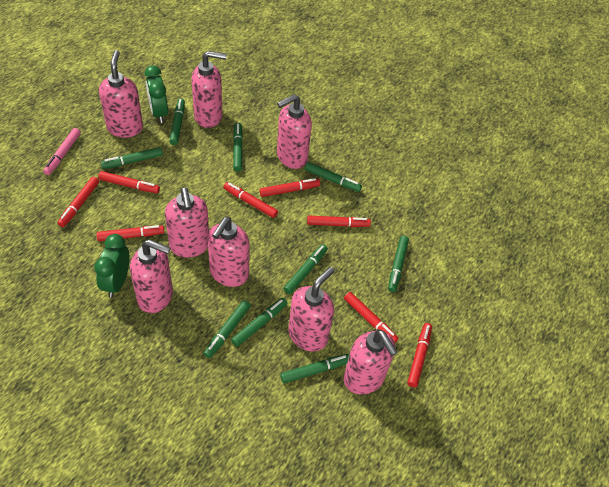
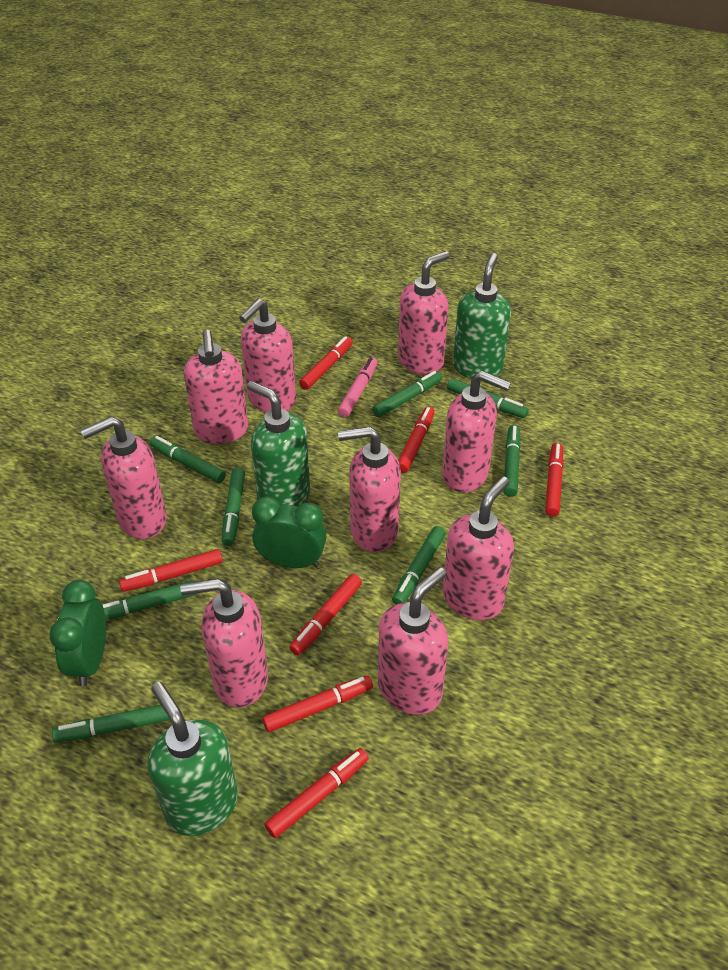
green marker: 9 -> 8
green soap dispenser: 0 -> 3
pink soap dispenser: 8 -> 9
red marker: 8 -> 7

